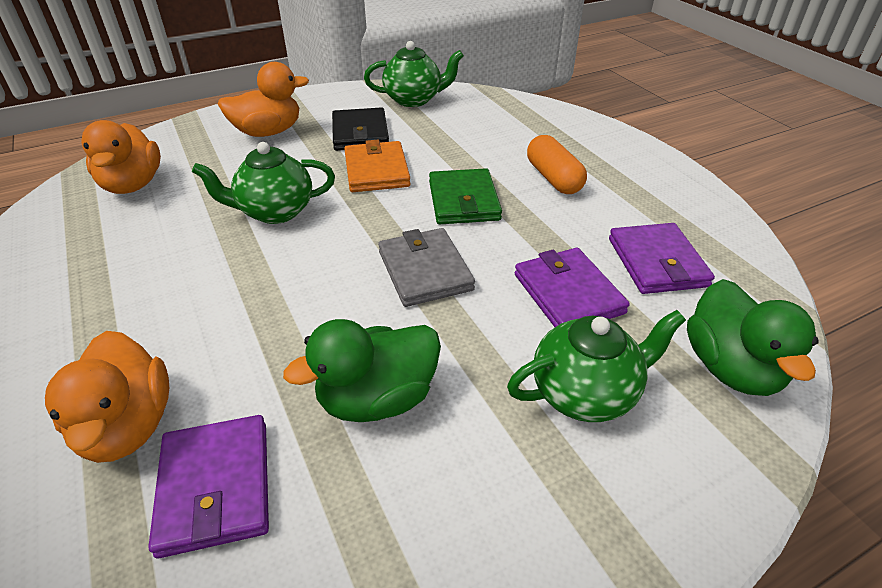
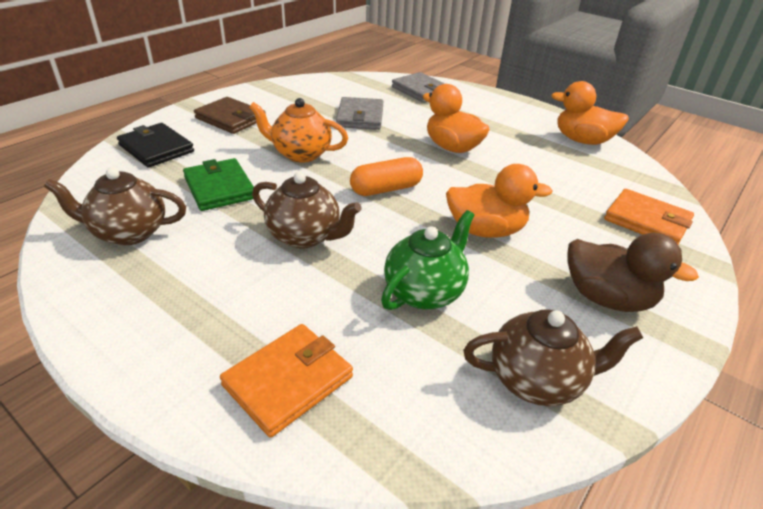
brown duck: 0 -> 1
brown teapot: 0 -> 3
brown wallet: 0 -> 1
green duck: 2 -> 0
green teapot: 3 -> 1
grey wallet: 1 -> 2
orange teapot: 0 -> 1
orange wallet: 1 -> 2
purple wallet: 3 -> 0

